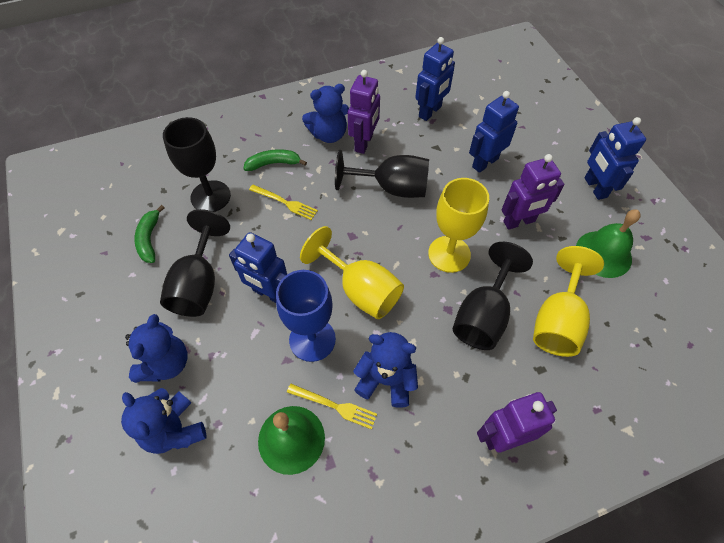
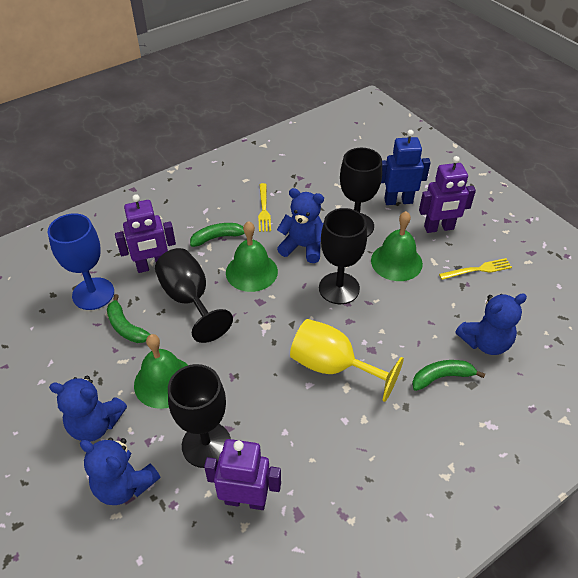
blue robot: 4 -> 1
green banana: 2 -> 3
green bell: 2 -> 3
yellow goblet: 3 -> 1

